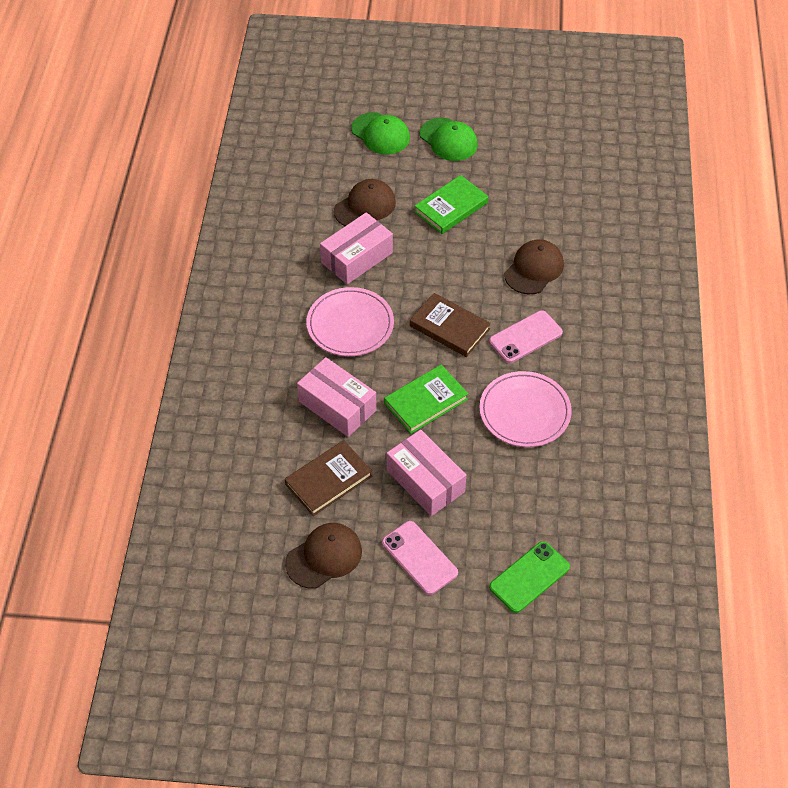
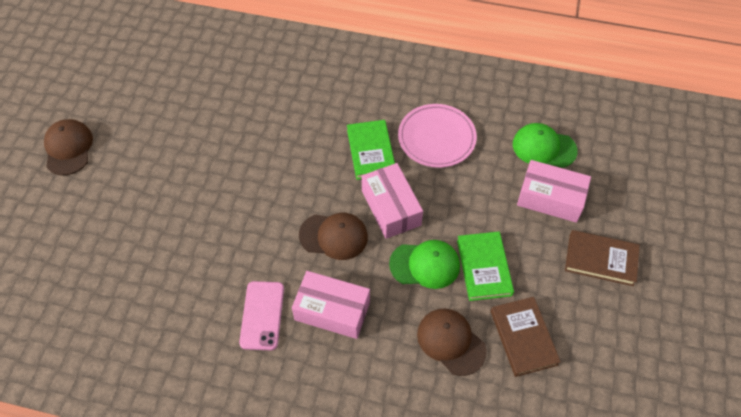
green phone: 1 -> 0
pink phone: 2 -> 1
pink plate: 2 -> 1

